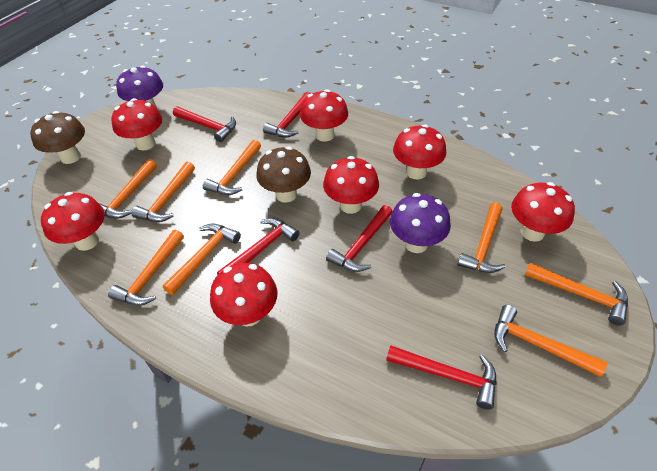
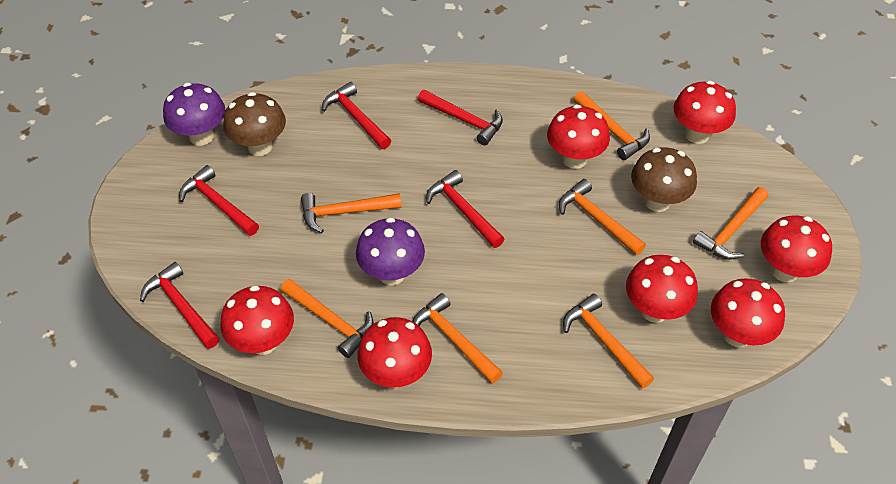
orange hammer: 8 -> 7

